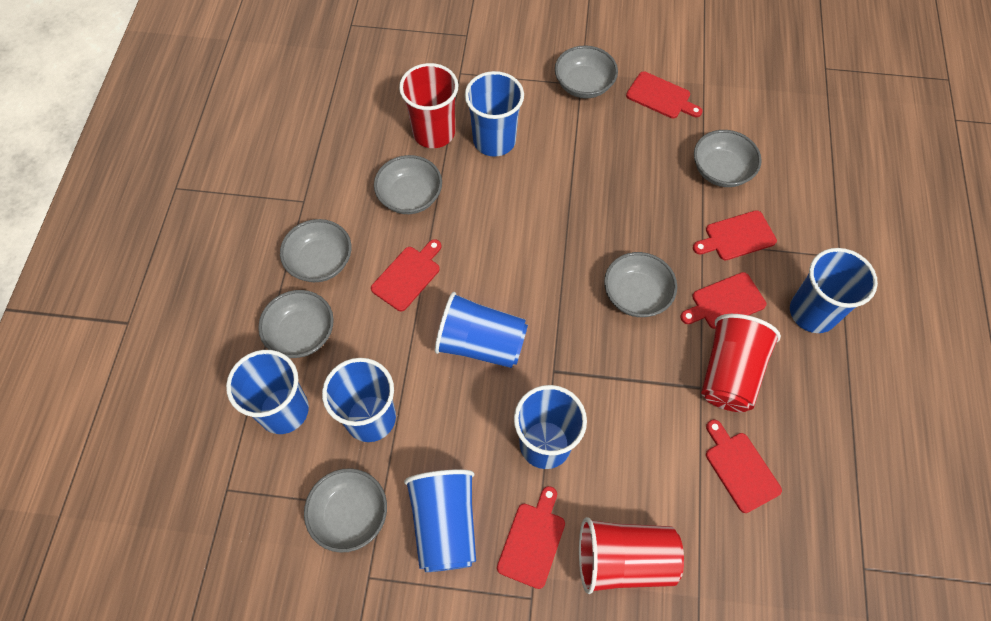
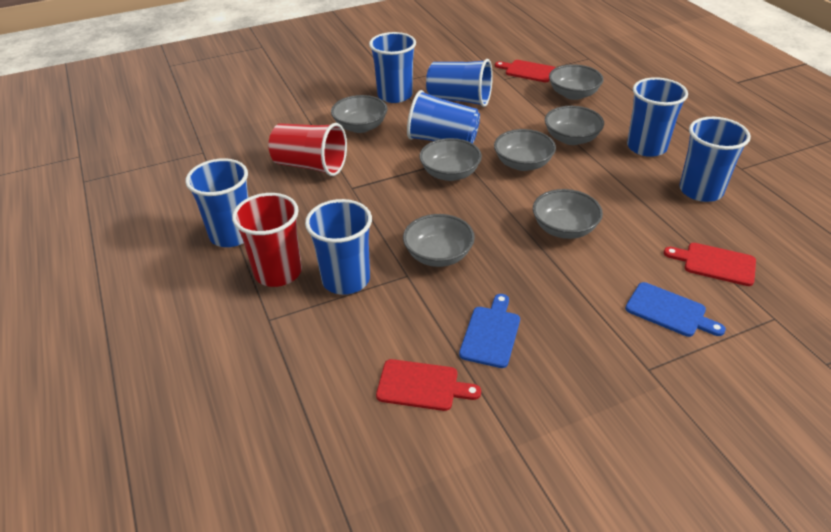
blue cutting board: 0 -> 2
red cup: 3 -> 2
red cutting board: 6 -> 3

